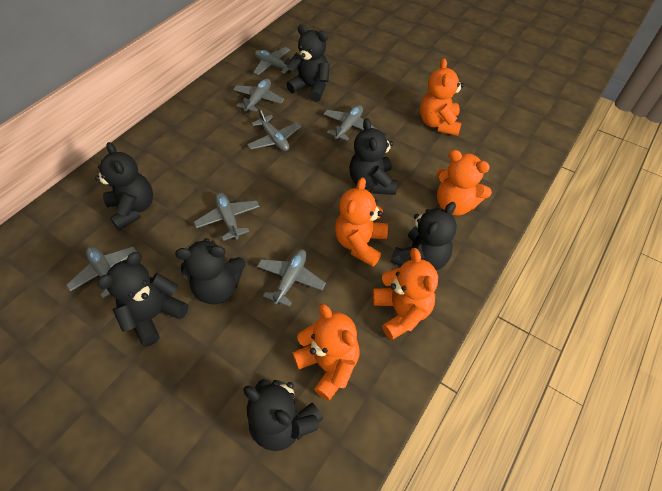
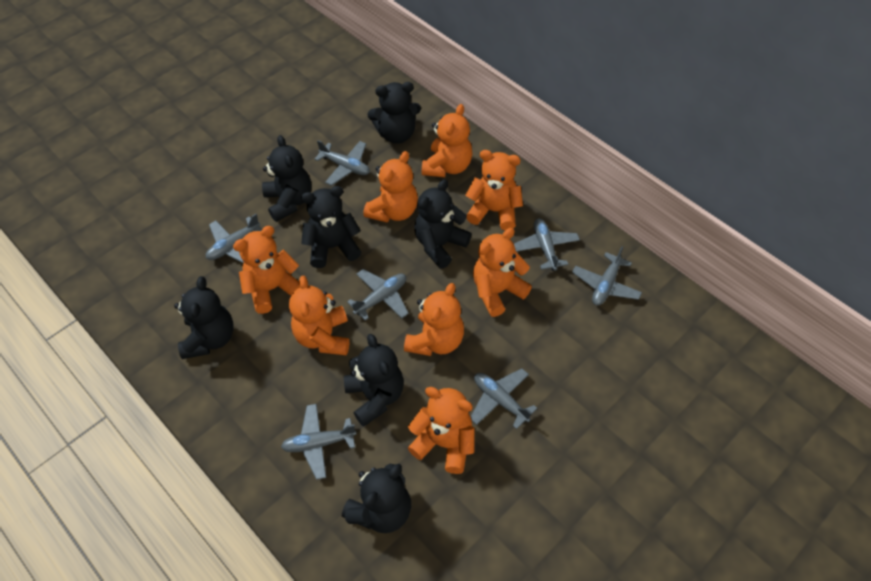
orange teddy bear: 5 -> 8

